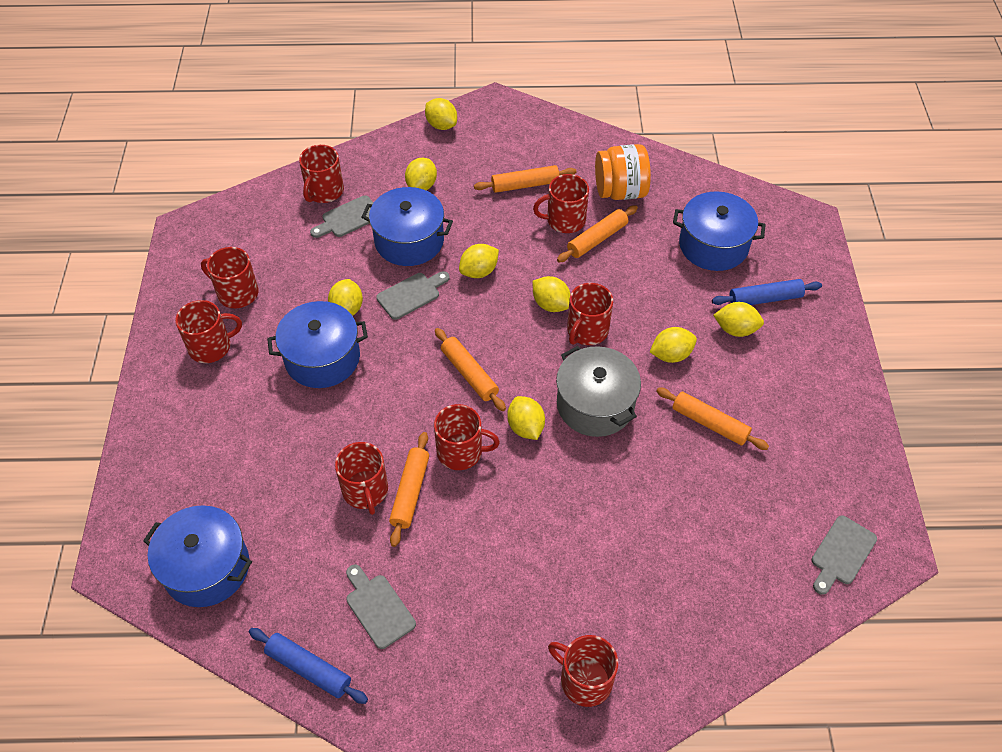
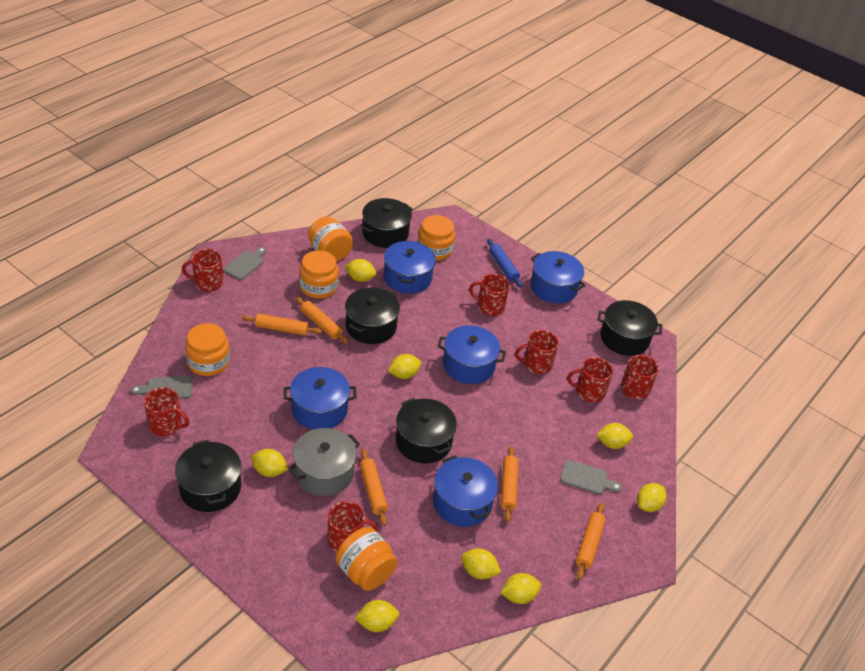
black pot: 0 -> 5
blue pot: 4 -> 5
blue rolling pin: 2 -> 1
grey cutting board: 4 -> 3
orange jar: 1 -> 5
red mug: 8 -> 7

